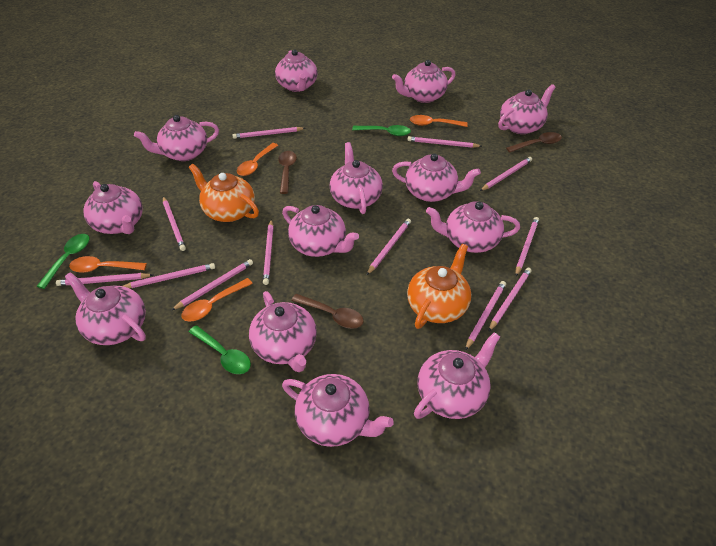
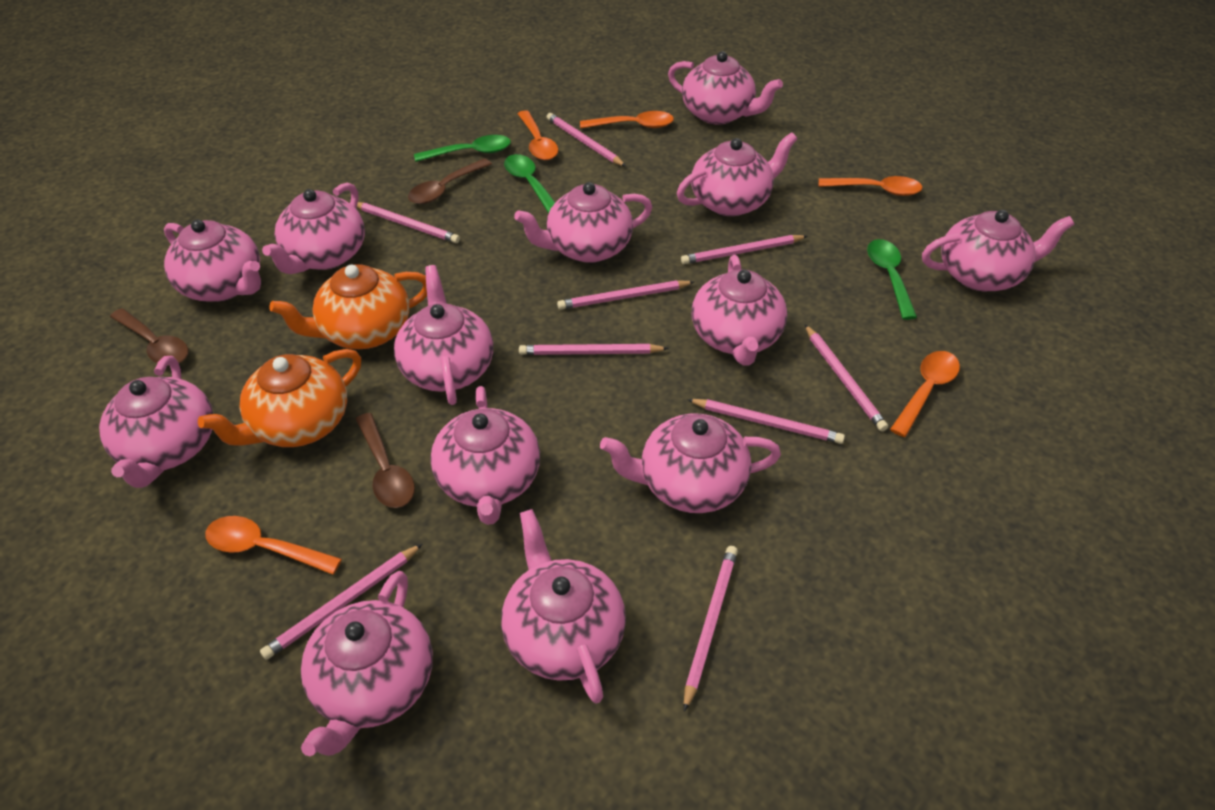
orange spoon: 4 -> 5
pink pencil: 12 -> 9

